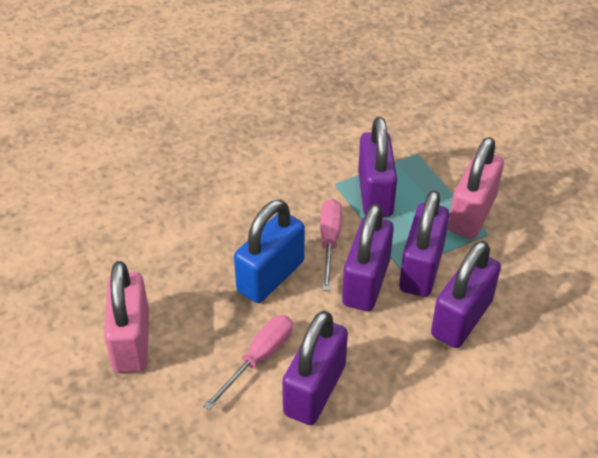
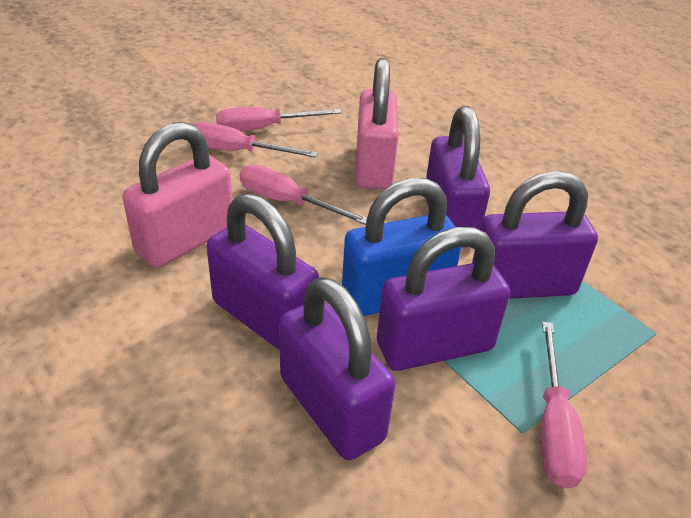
pink screwdriver: 2 -> 4

